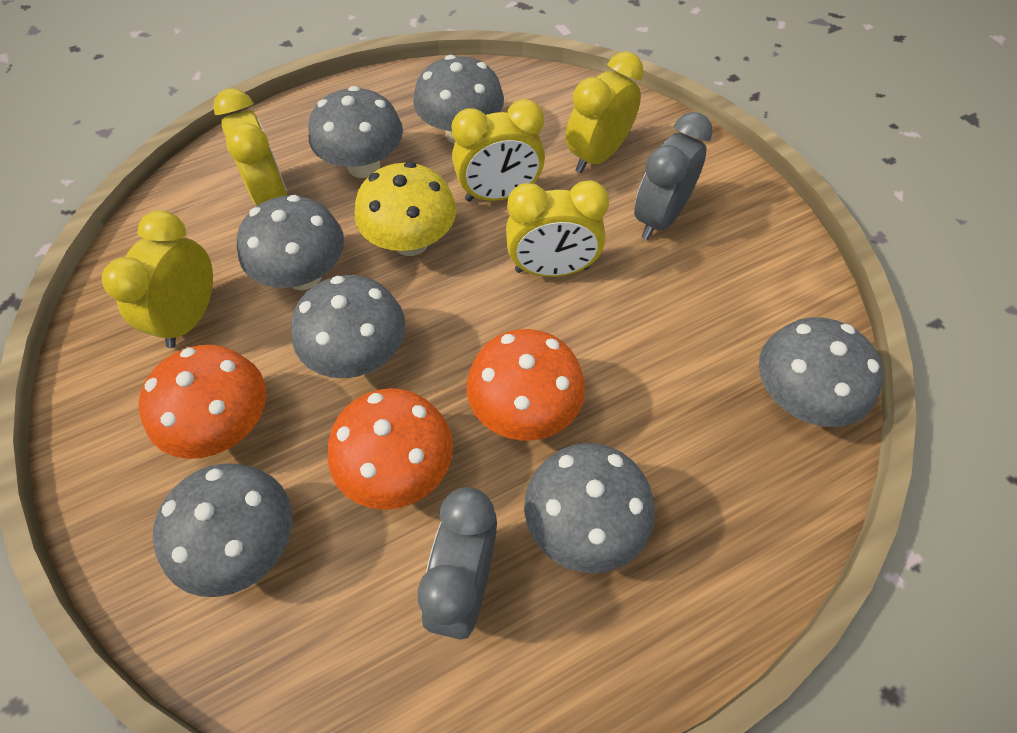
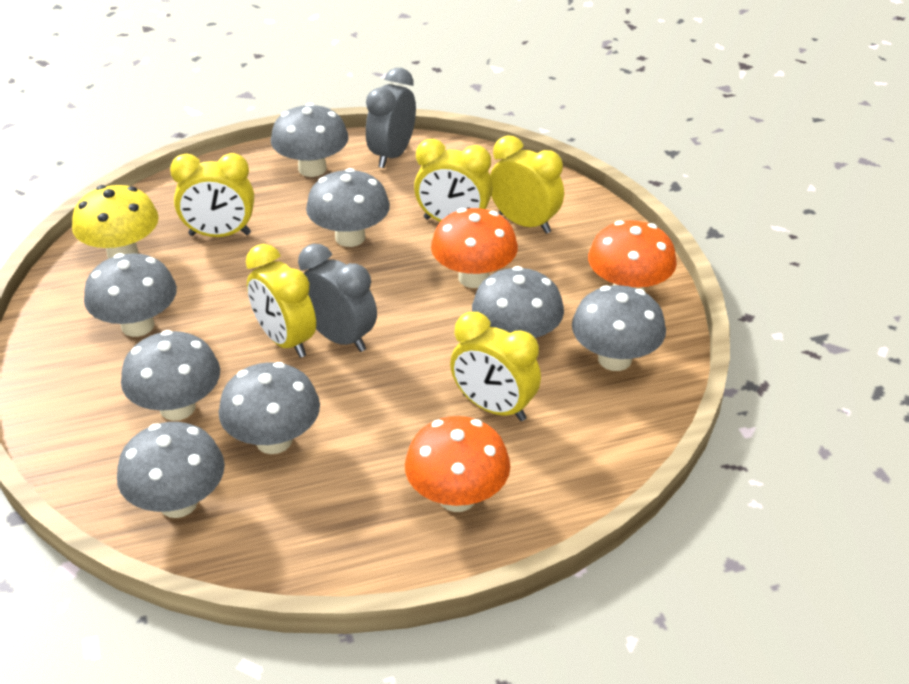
grey mushroom: 7 -> 8

